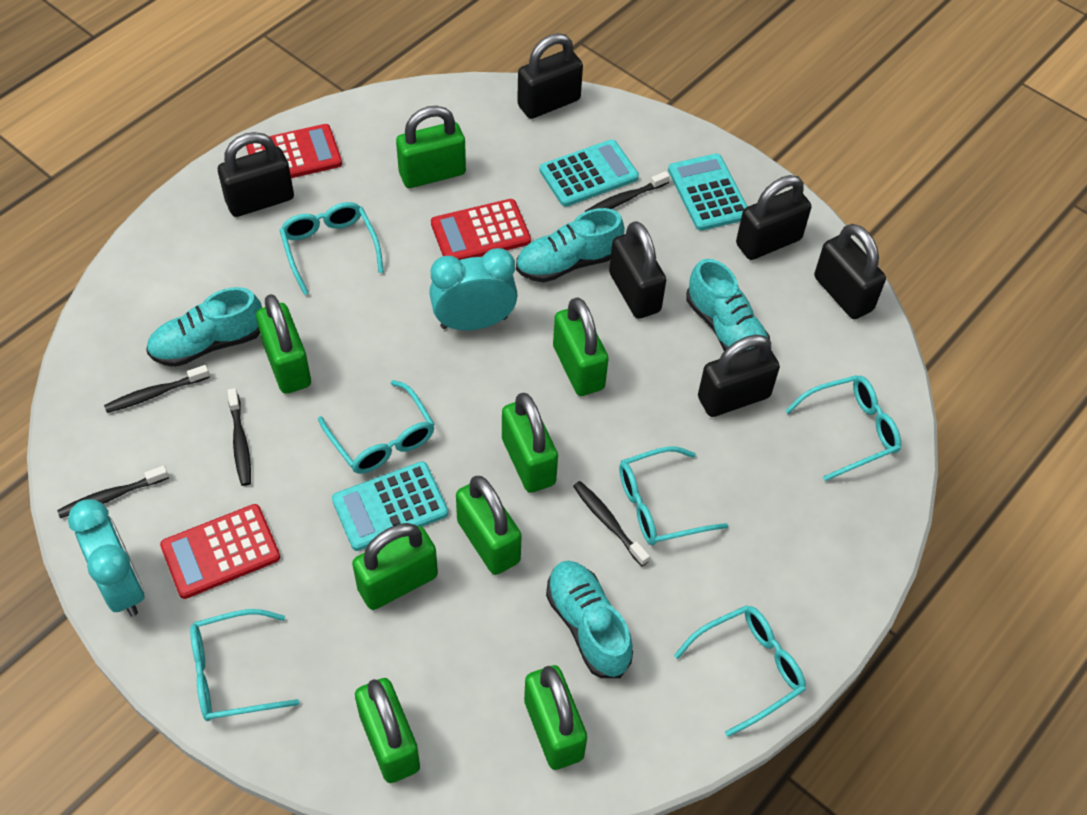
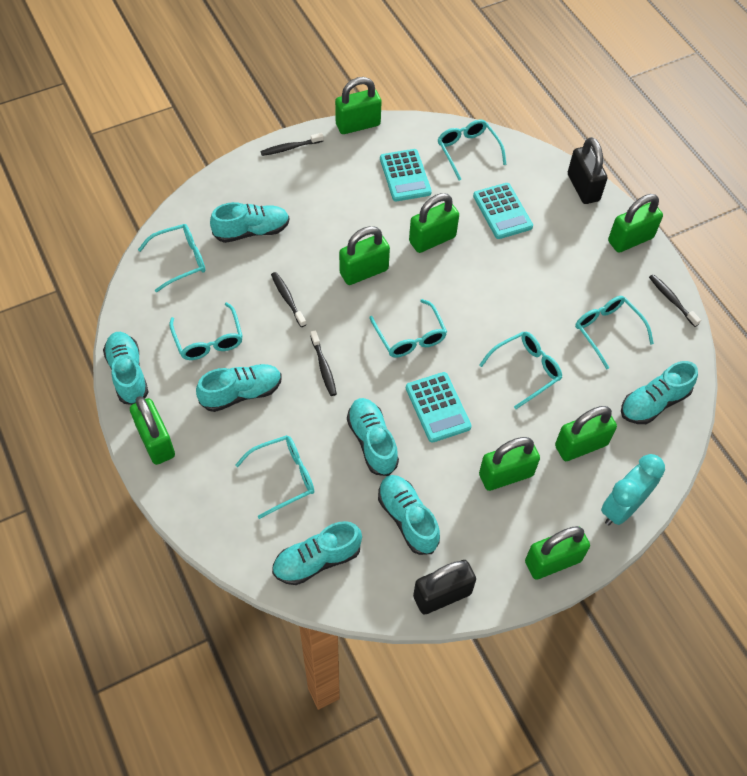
black padlock: 6 -> 2
black toothbrush: 5 -> 4
red calculator: 3 -> 0
turquoise clock: 2 -> 1
turquoise glasses: 6 -> 7
turquoise shoe: 4 -> 7

